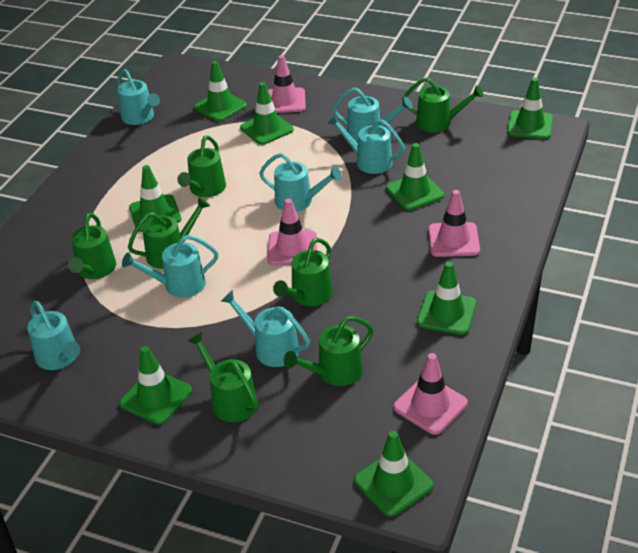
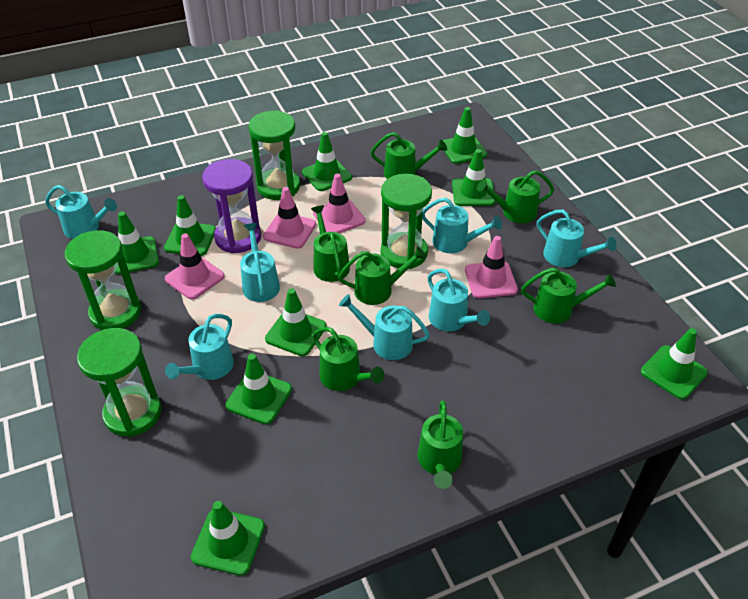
green hourglass: 0 -> 4
green traffic cone: 8 -> 9
purple hourglass: 0 -> 1

